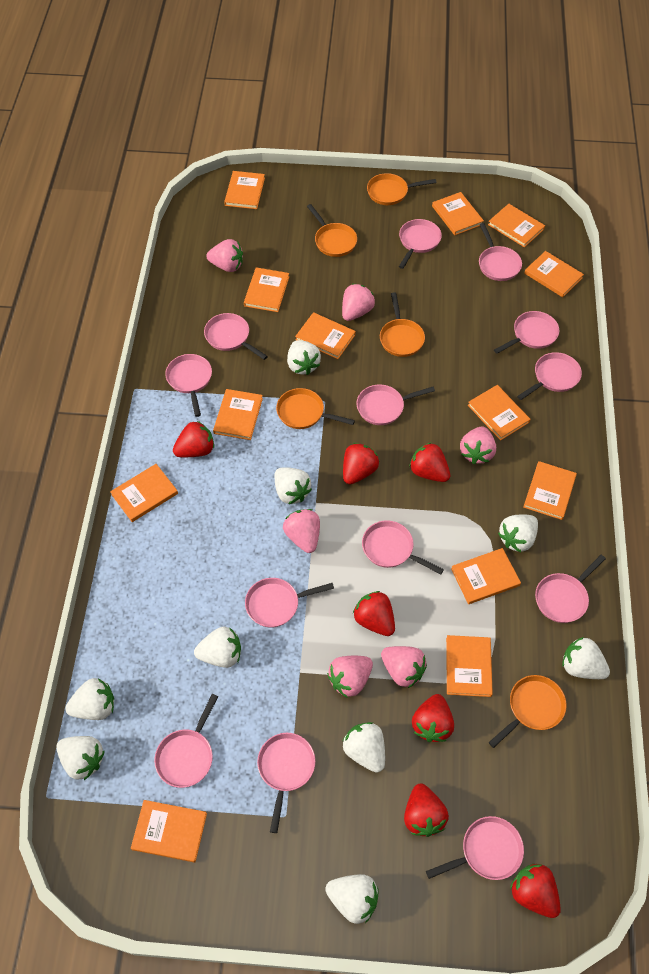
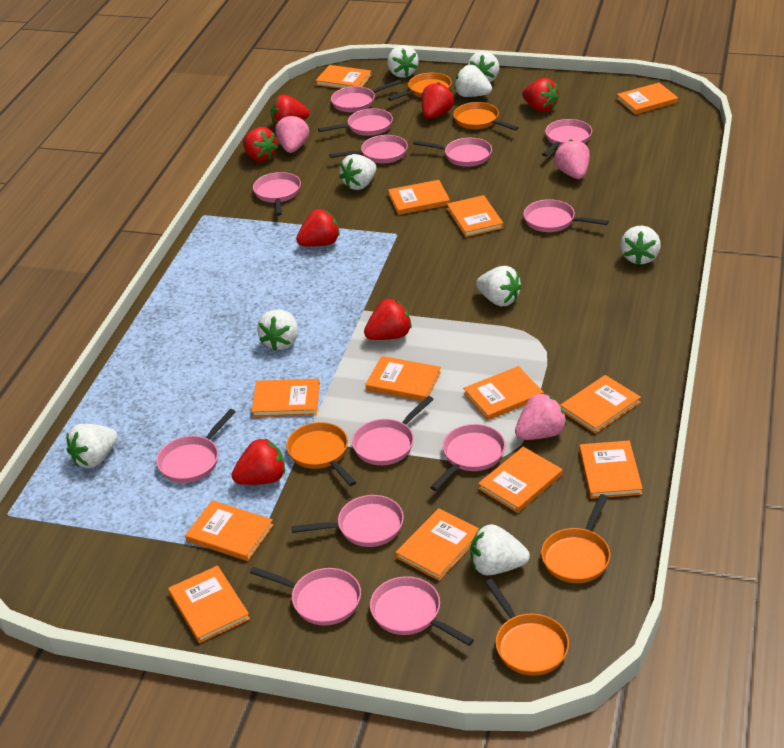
pink strawberry: 6 -> 3

